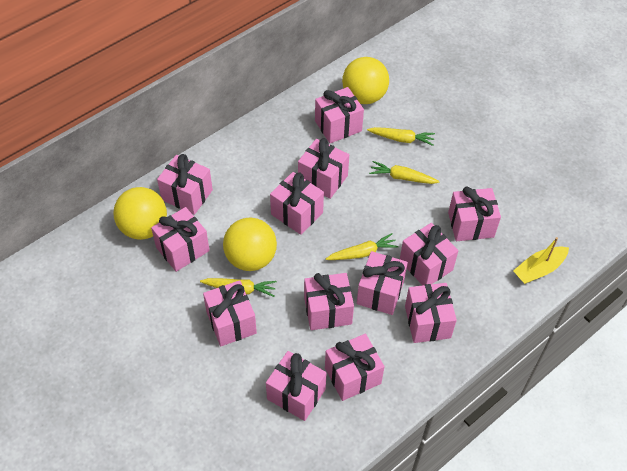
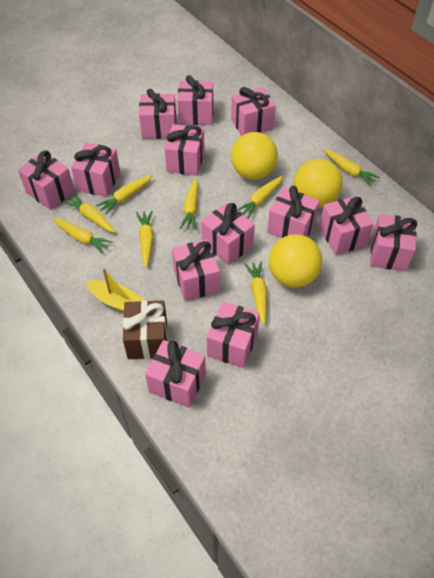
brown gift: 0 -> 1
yellow carrot: 4 -> 8

